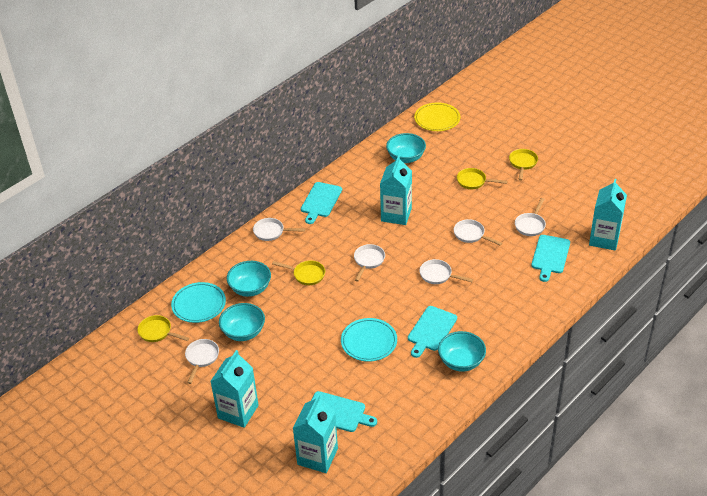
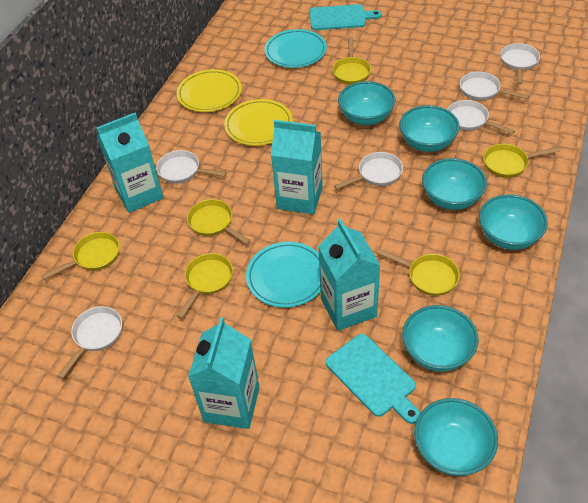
turquoise bowl: 4 -> 6
turquoise cutting board: 4 -> 2
yellow pan: 4 -> 6
yellow plate: 1 -> 2

